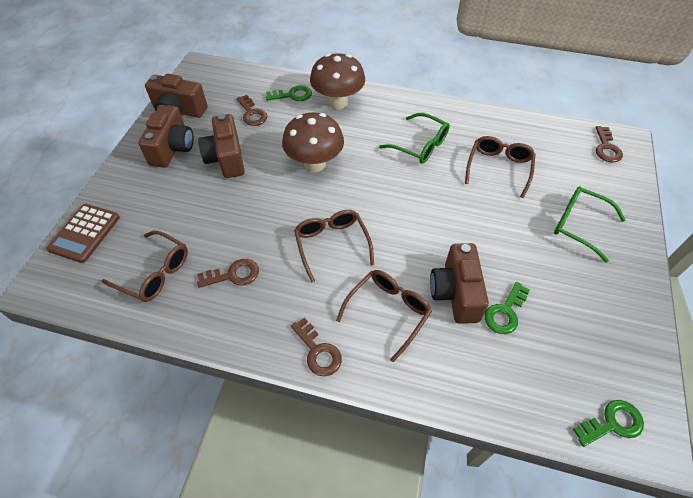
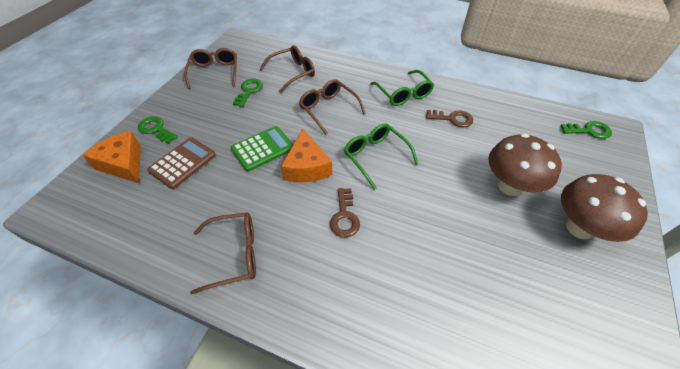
brown camera: 4 -> 0
brown key: 4 -> 2
green calculator: 0 -> 1
orange cheese: 0 -> 2

